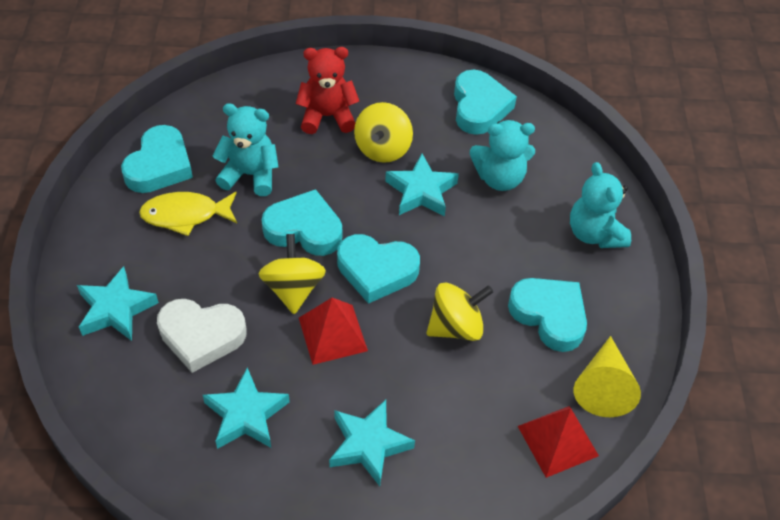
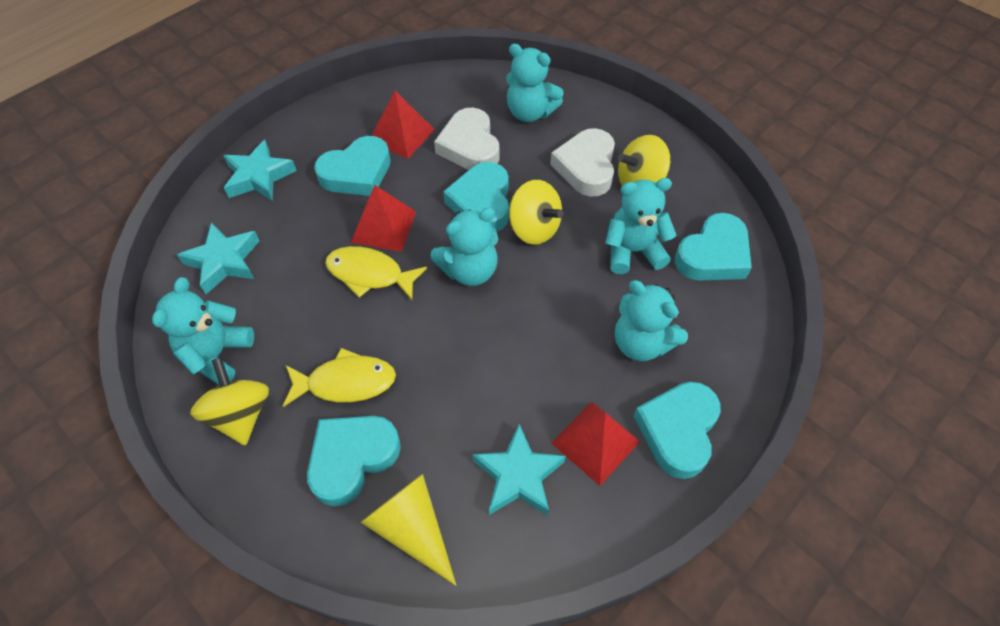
red pyramid: 2 -> 3
red teddy bear: 1 -> 0
turquoise star: 4 -> 3
turquoise teddy bear: 3 -> 5
white heart: 1 -> 2
yellow fish: 1 -> 2

